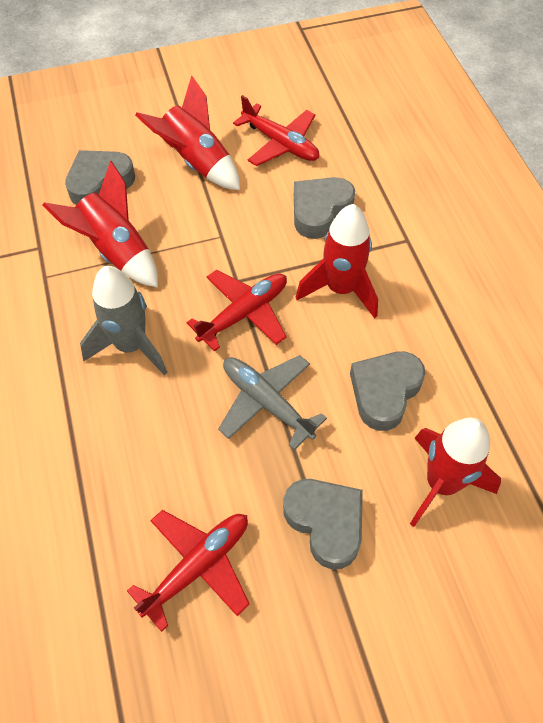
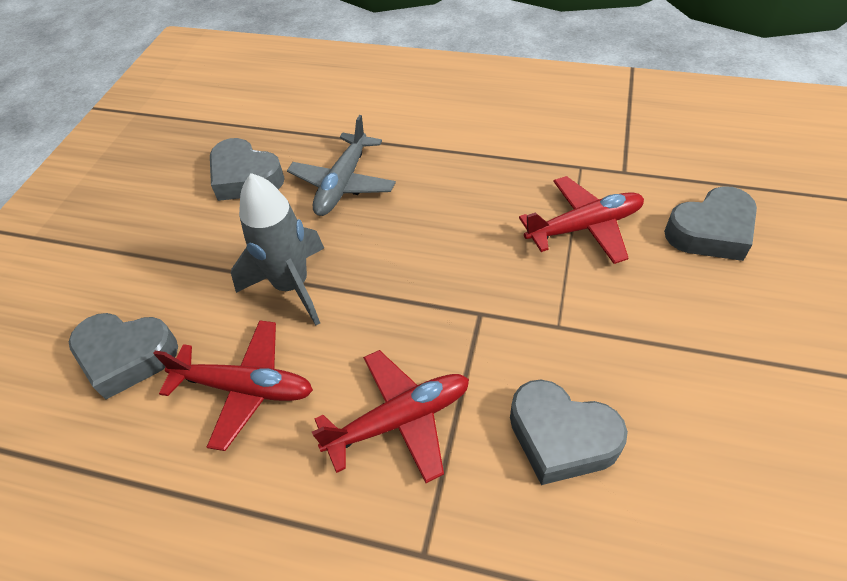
red rocket: 4 -> 0

